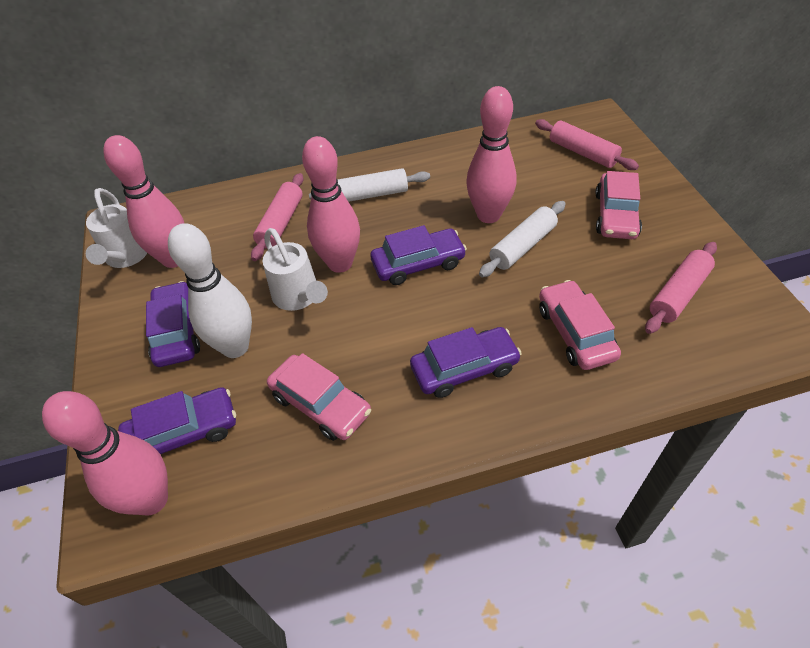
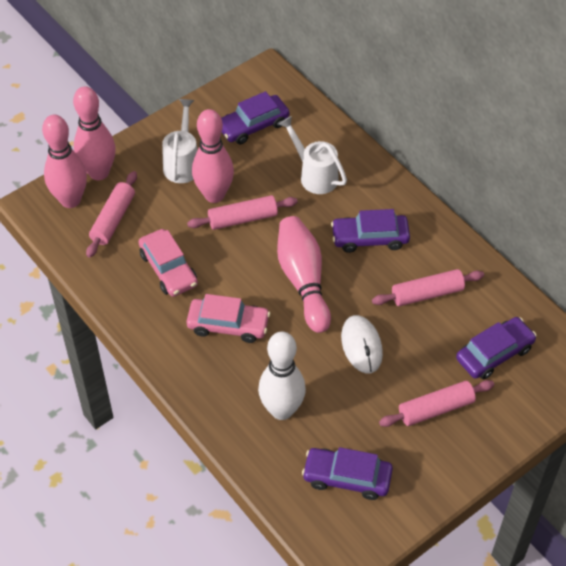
pink car: 3 -> 2
pink rolling pin: 3 -> 4
white mouse: 0 -> 1
white rolling pin: 2 -> 0

